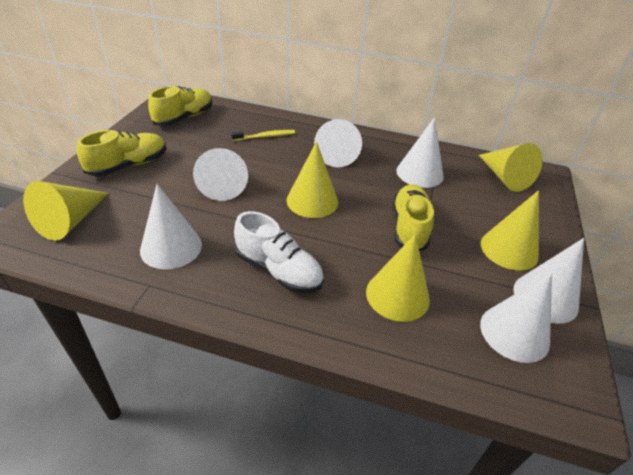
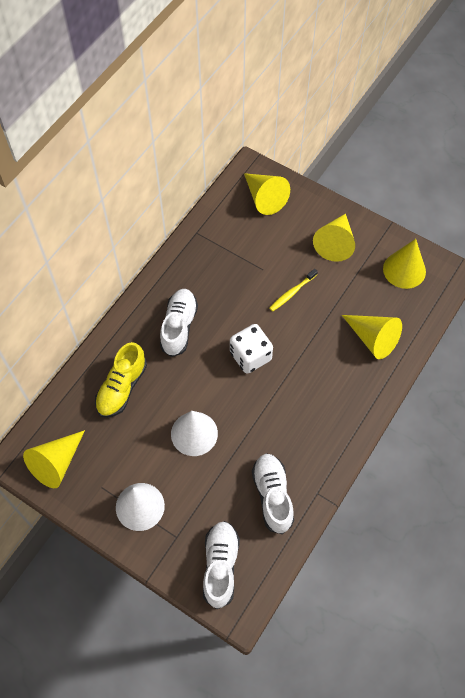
white cone: 6 -> 2
white dice: 0 -> 1
white shoe: 1 -> 3
yellow shoe: 3 -> 1

